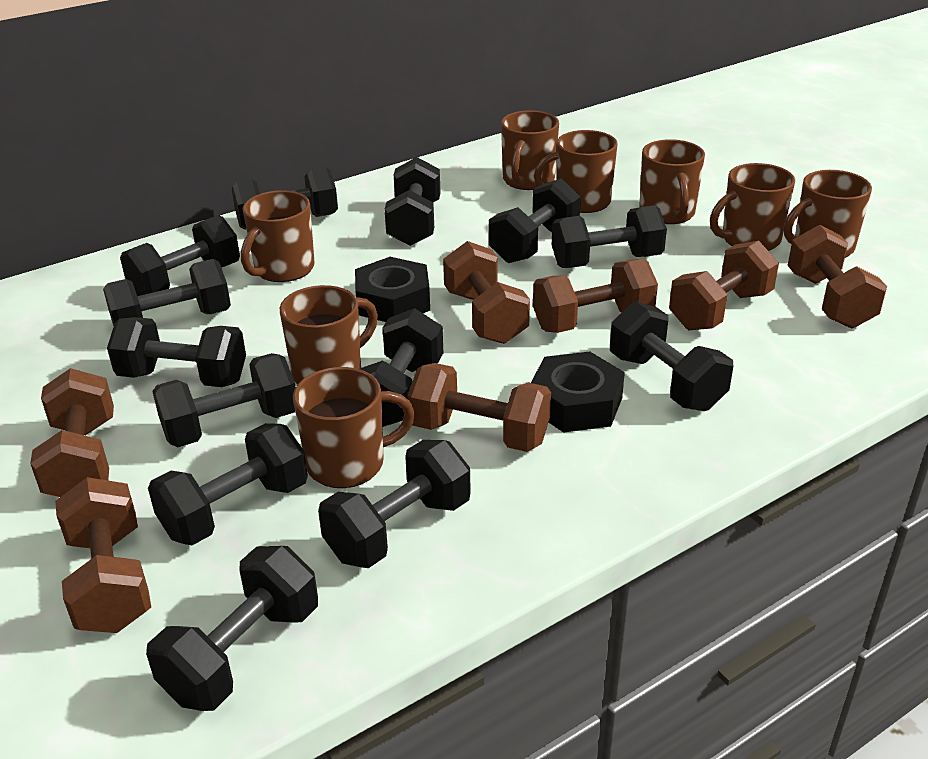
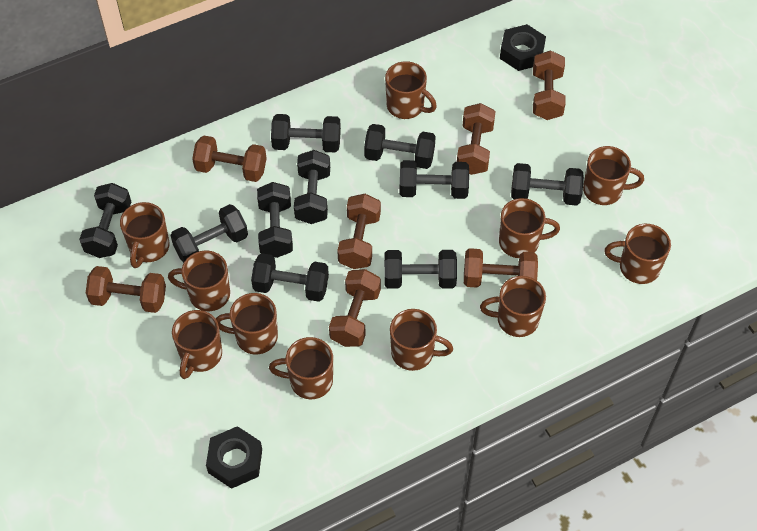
black dumbbell: 13 -> 10
brown mug: 8 -> 11

